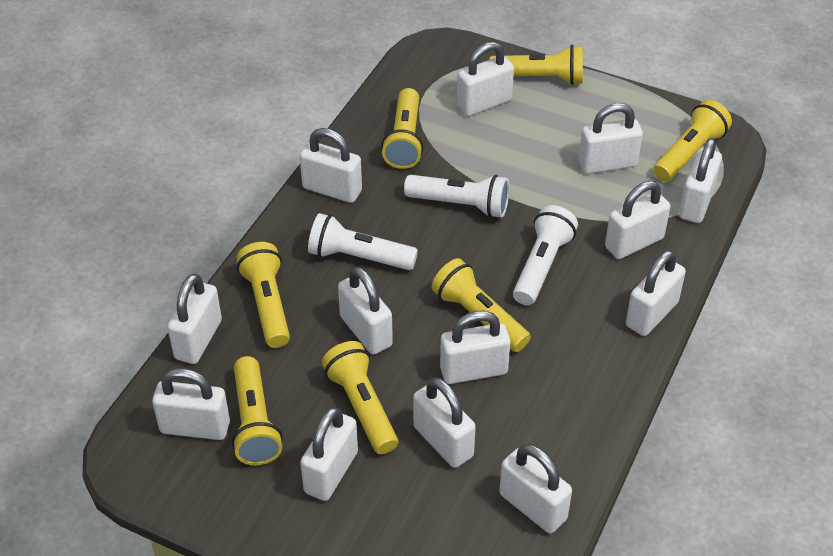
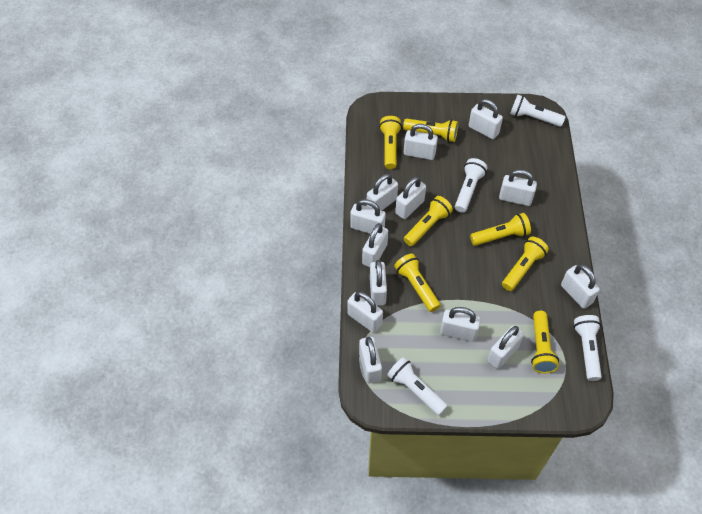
white flashlight: 3 -> 4

